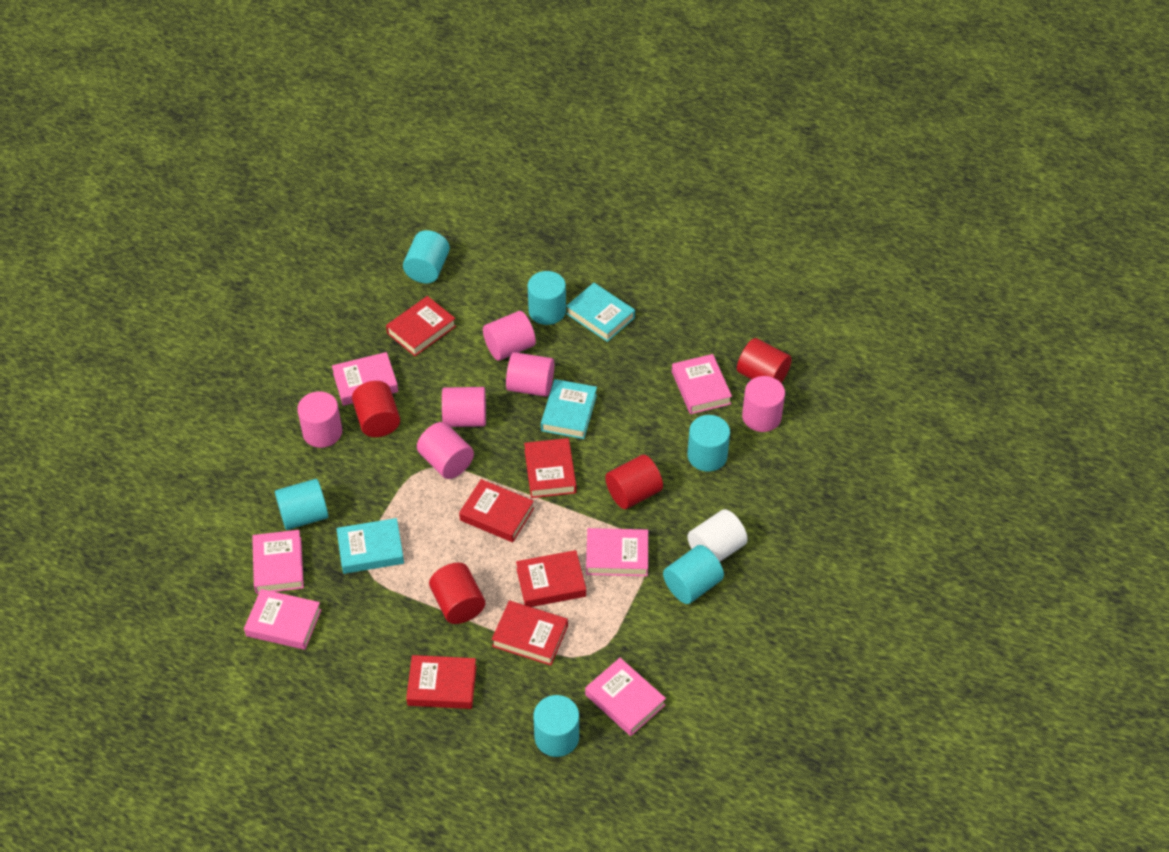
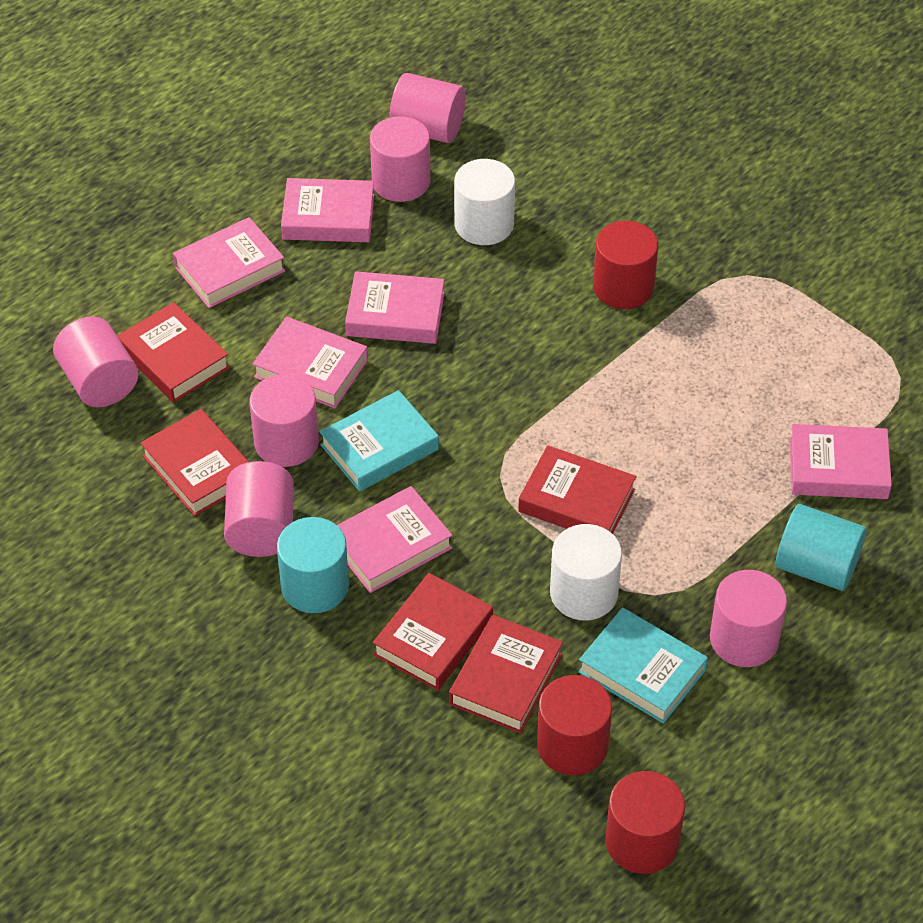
red book: 6 -> 5
red cylinder: 4 -> 3
turquoise book: 3 -> 2
turquoise cylinder: 6 -> 2
white cylinder: 1 -> 2

